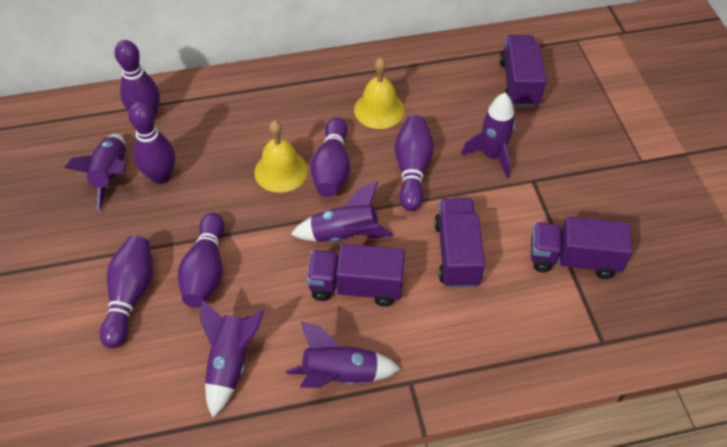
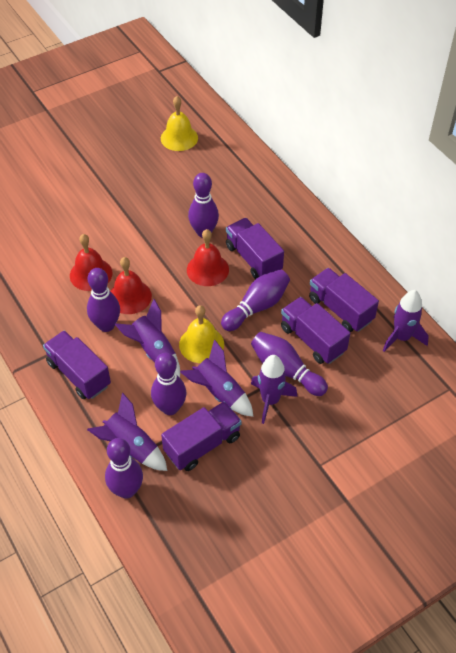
purple truck: 4 -> 5
red bell: 0 -> 3

